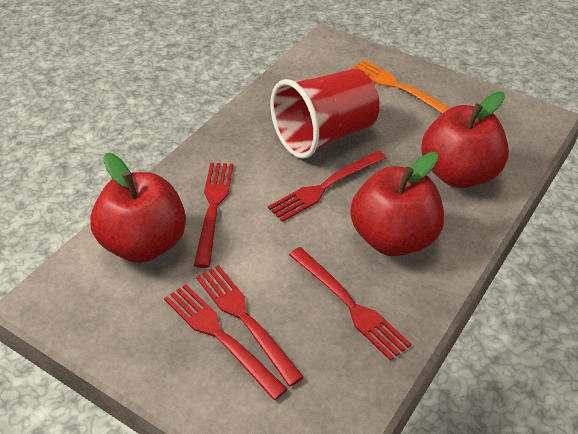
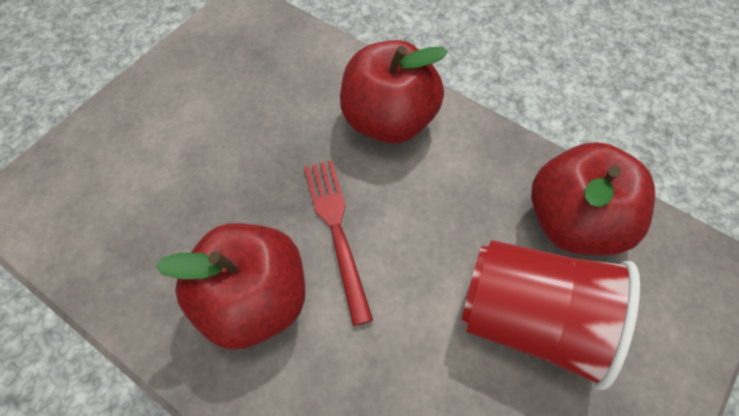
orange fork: 1 -> 0
red fork: 5 -> 1

